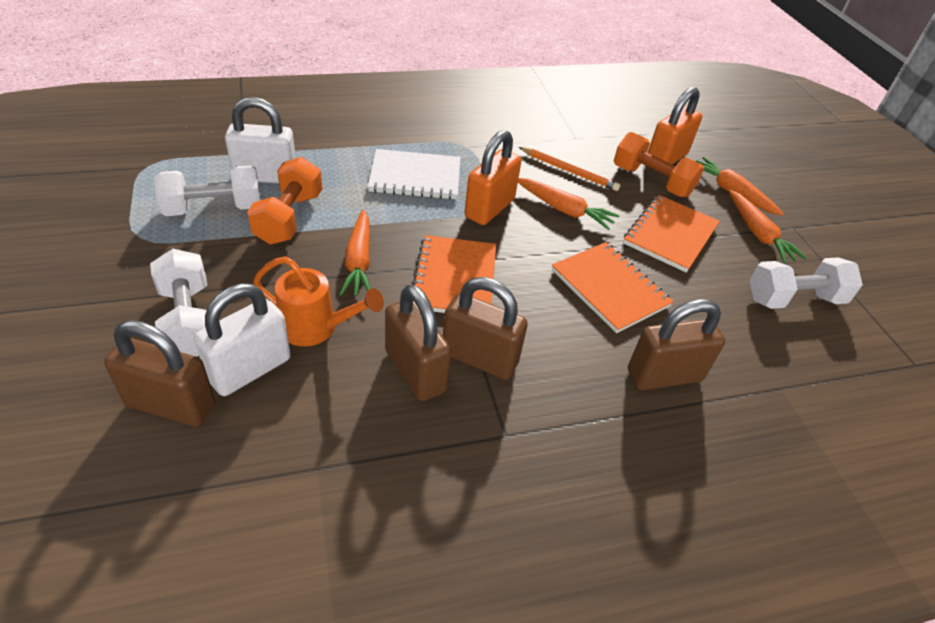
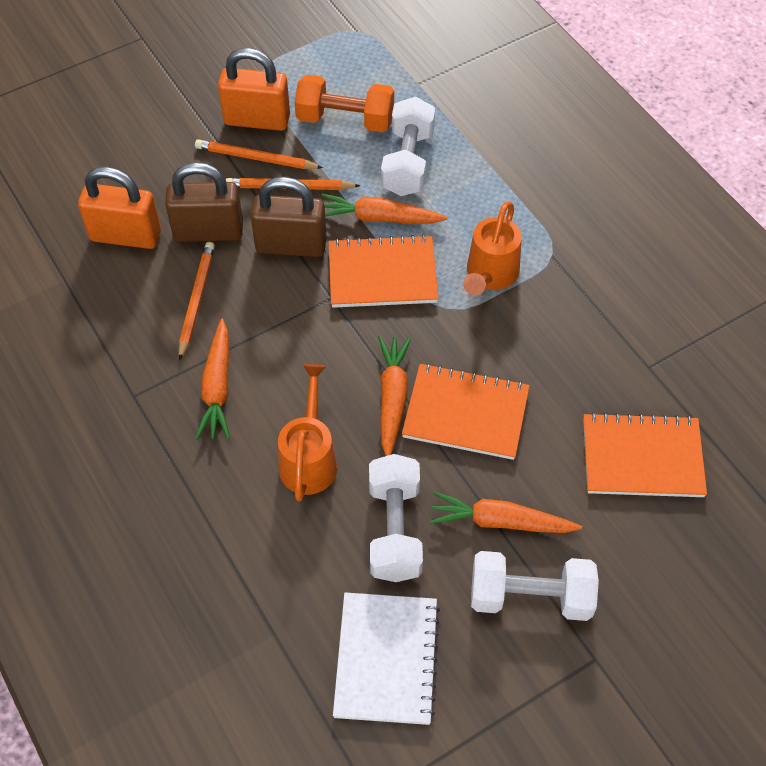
brown padlock: 4 -> 2
orange dumbbell: 2 -> 1
orange pencil: 1 -> 3
orange watering can: 1 -> 2
white padlock: 2 -> 0

